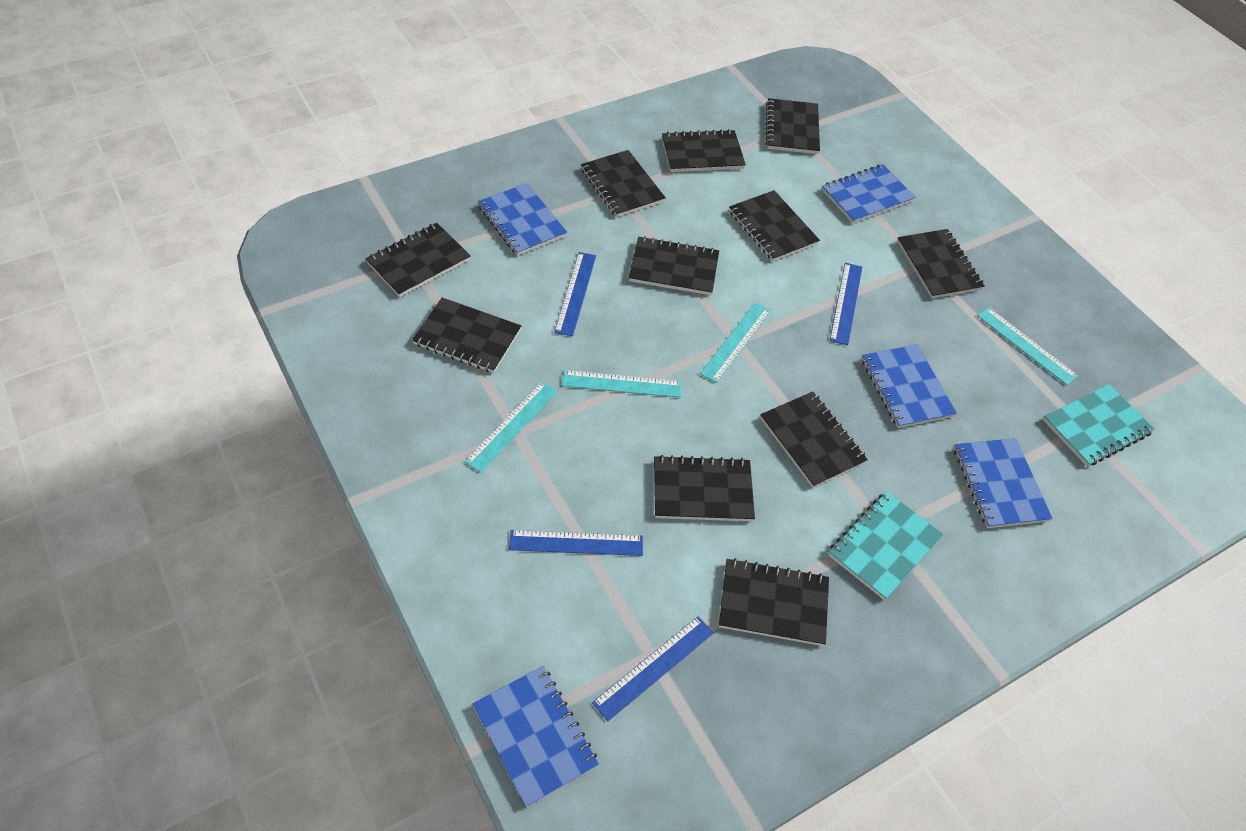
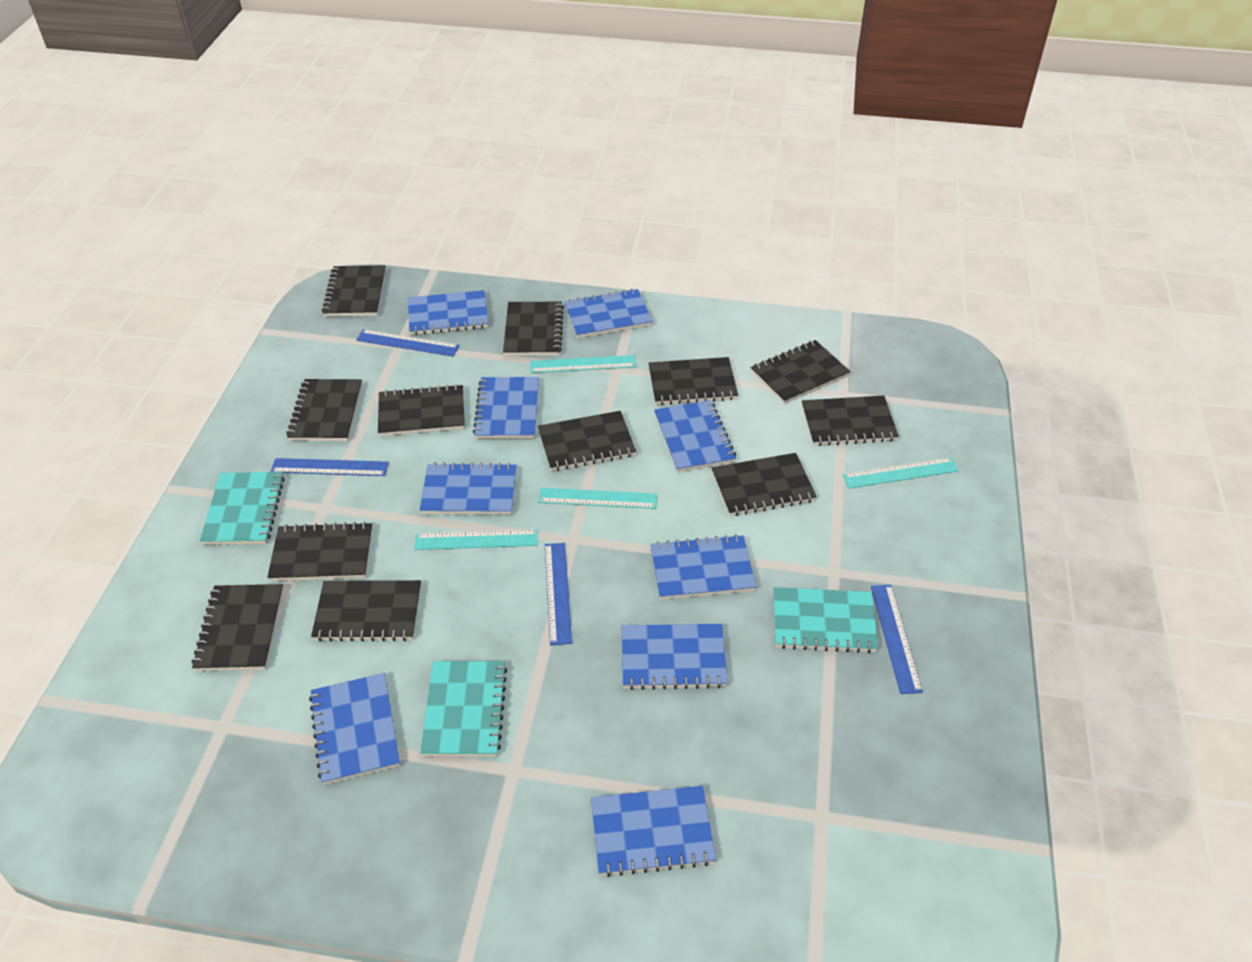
black notebook: 11 -> 12
blue notebook: 5 -> 9
turquoise notebook: 2 -> 3

